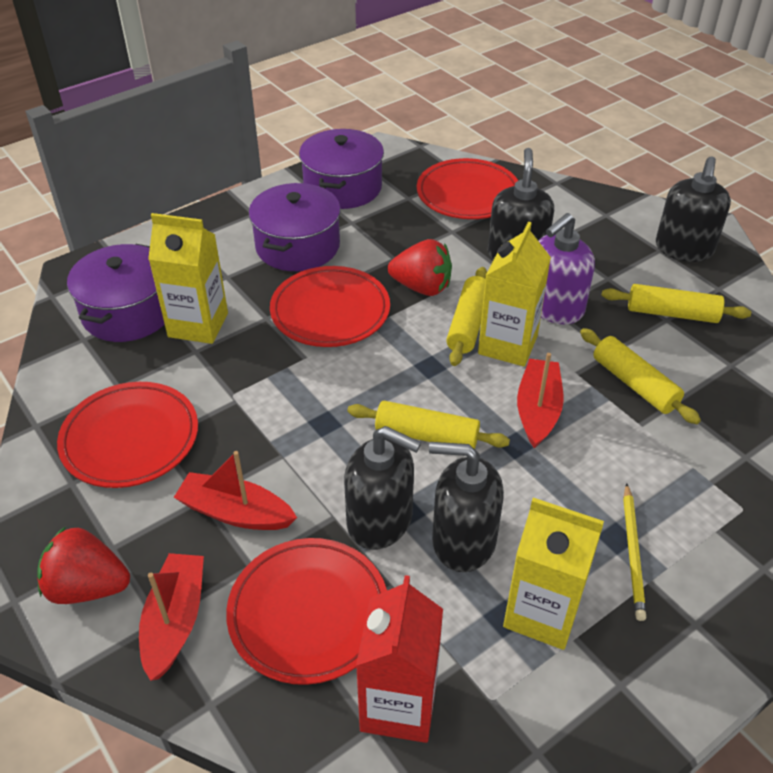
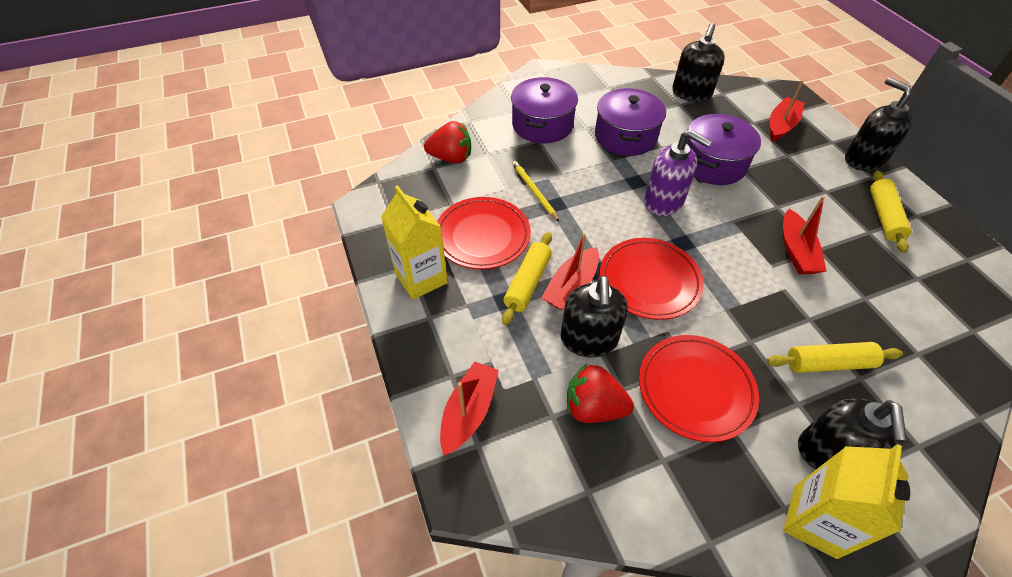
red boat: 3 -> 4
red carton: 1 -> 0
red plate: 4 -> 3
yellow carton: 3 -> 2
yellow rolling pin: 4 -> 3

